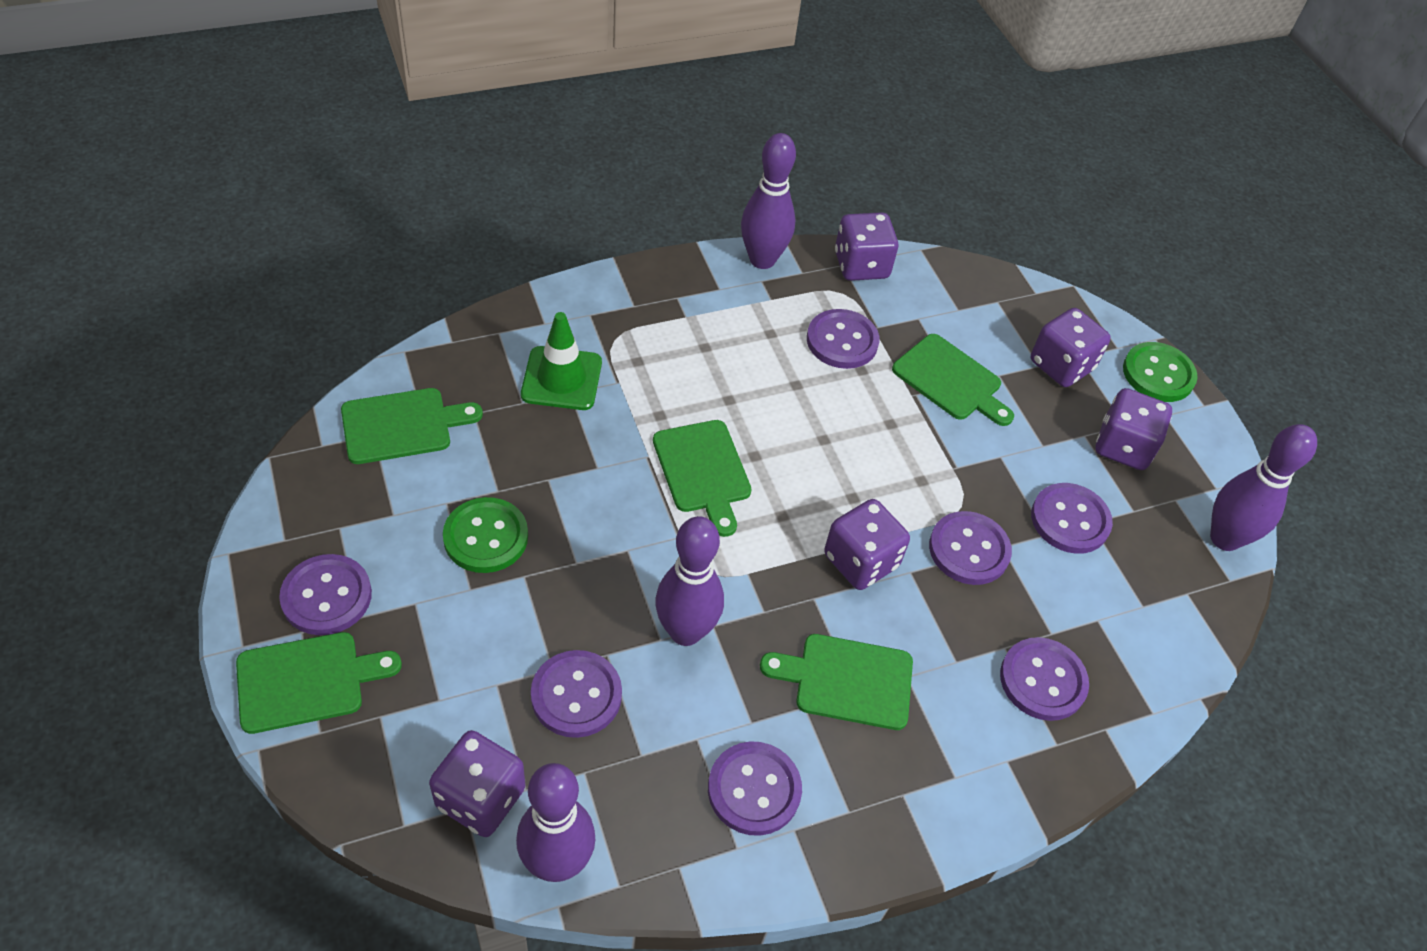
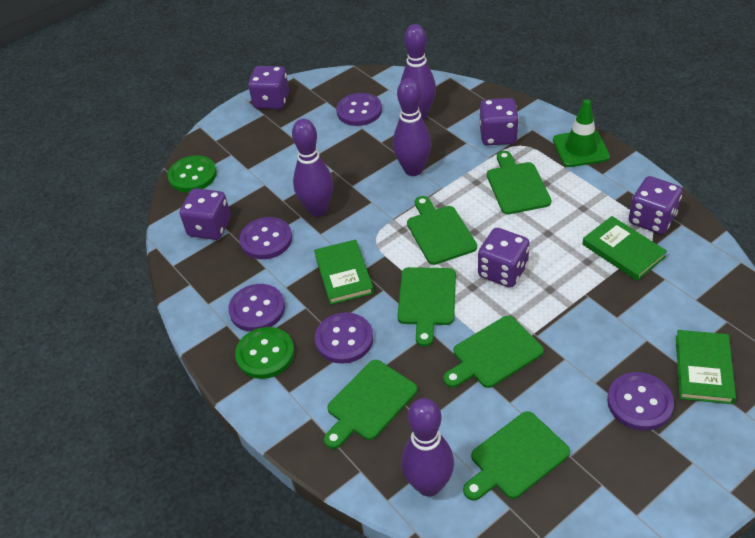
green book: 0 -> 3
green cutting board: 5 -> 6
purple button: 7 -> 5

